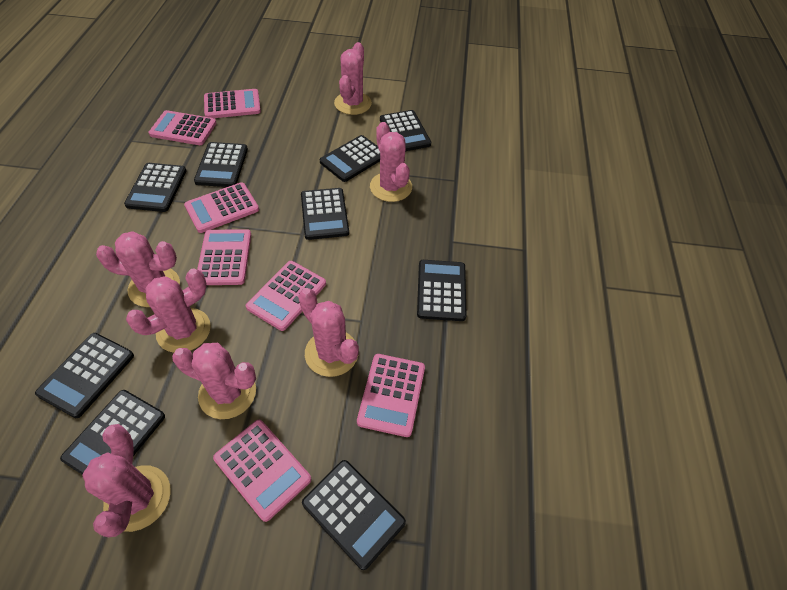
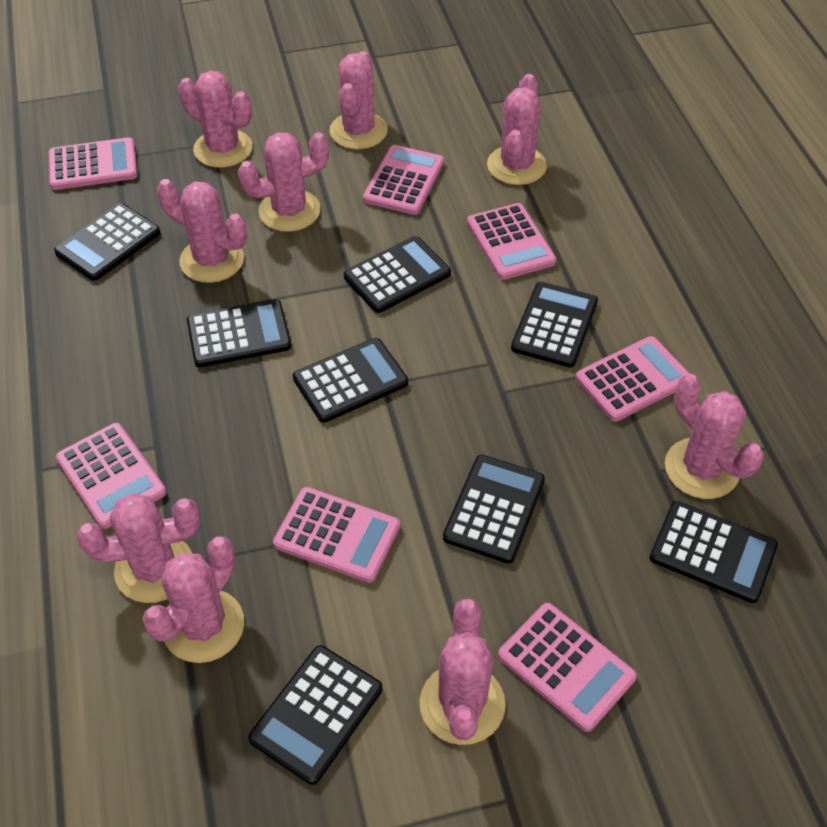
black calculator: 9 -> 8
pink cactus: 7 -> 9

